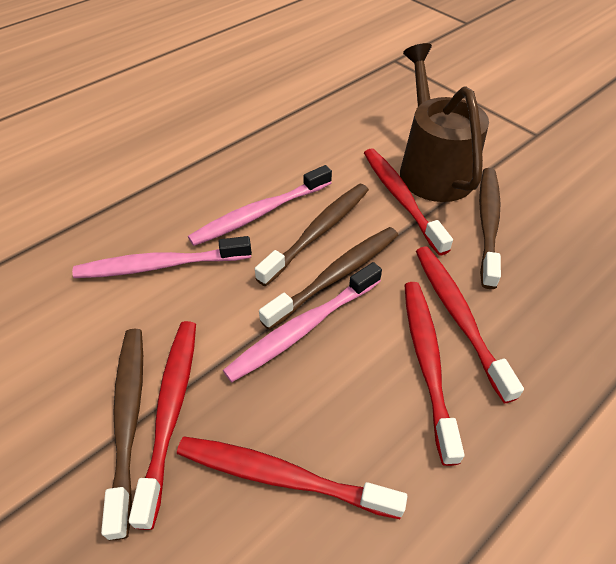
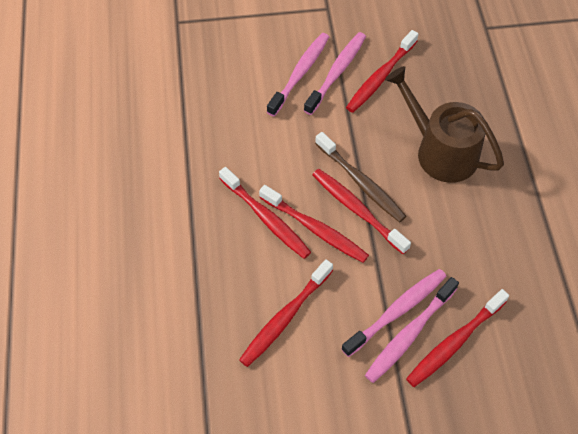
brown toothbrush: 4 -> 1
pink toothbrush: 3 -> 4
red toothbrush: 5 -> 6

